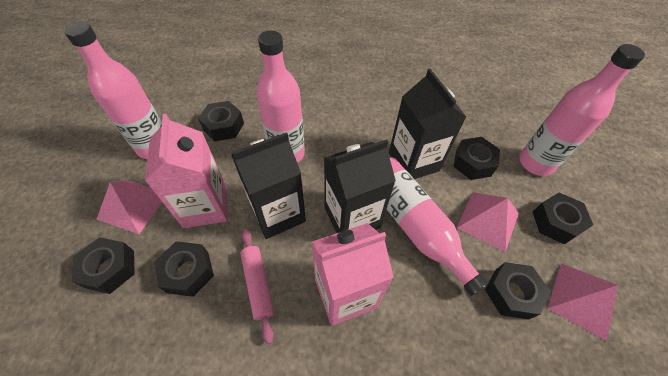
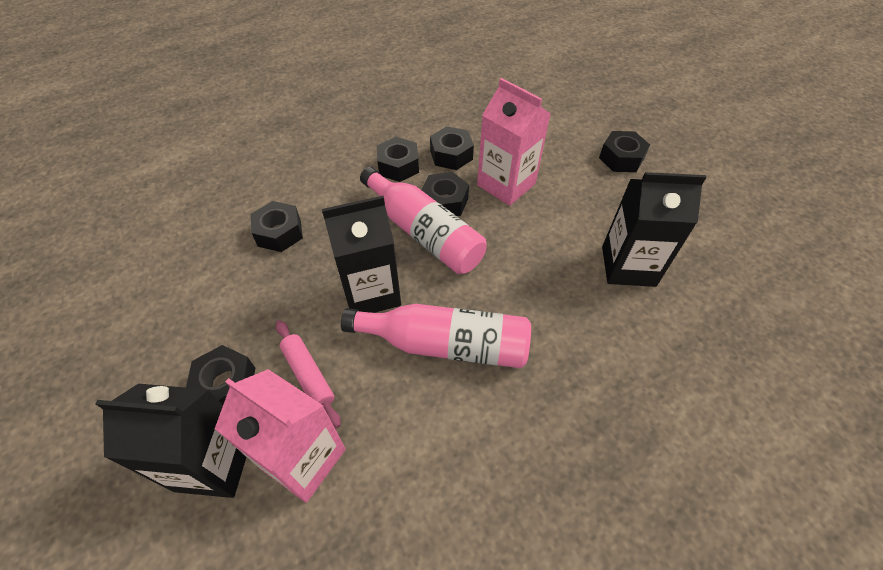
pink bottle: 4 -> 2
pink pyramid: 3 -> 0

